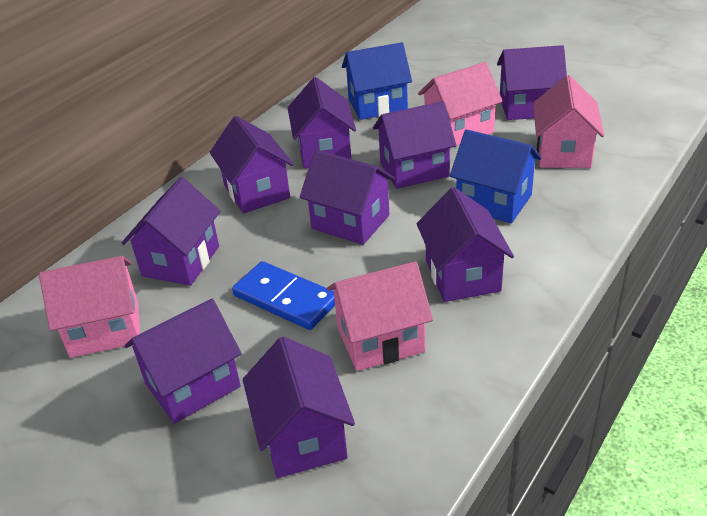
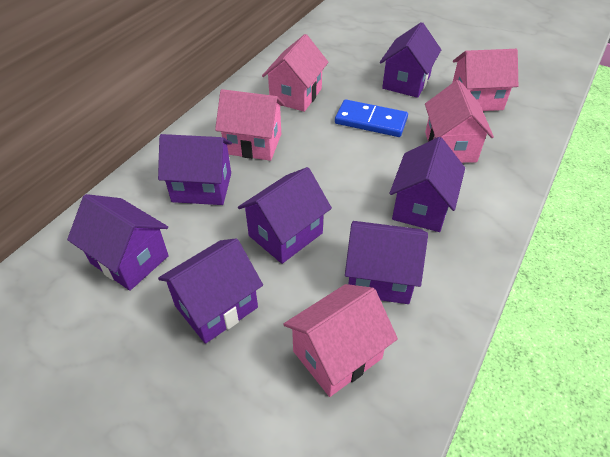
blue house: 2 -> 0
pink house: 4 -> 5
purple house: 9 -> 7

